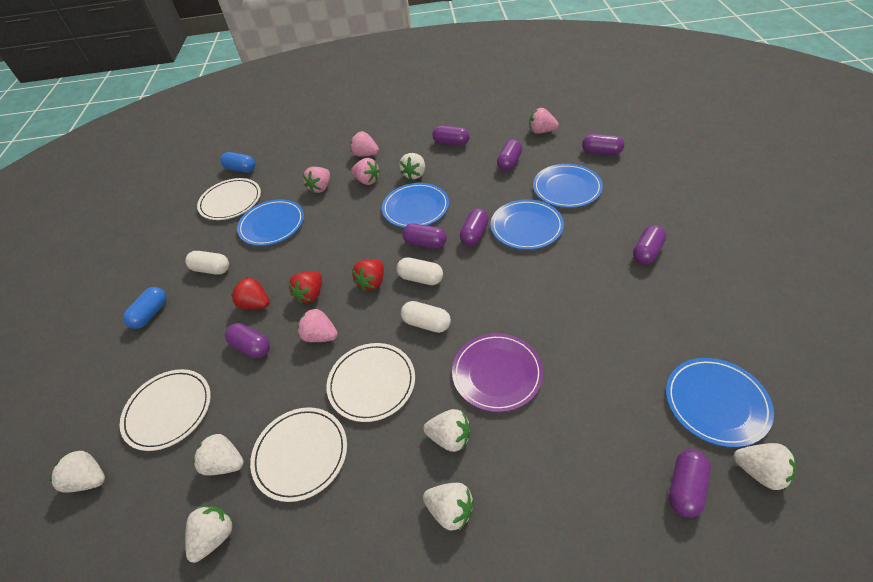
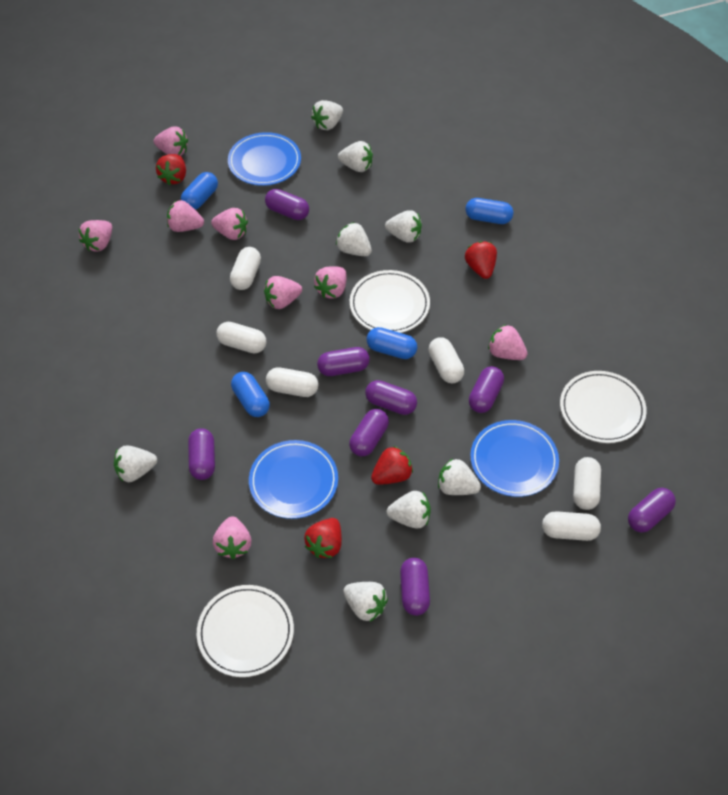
blue capsule: 2 -> 4
blue plate: 5 -> 3
pink strawberry: 5 -> 8
purple plate: 1 -> 0
red strawberry: 3 -> 4
white capsule: 3 -> 6
white plate: 4 -> 3
white strawberry: 7 -> 8

